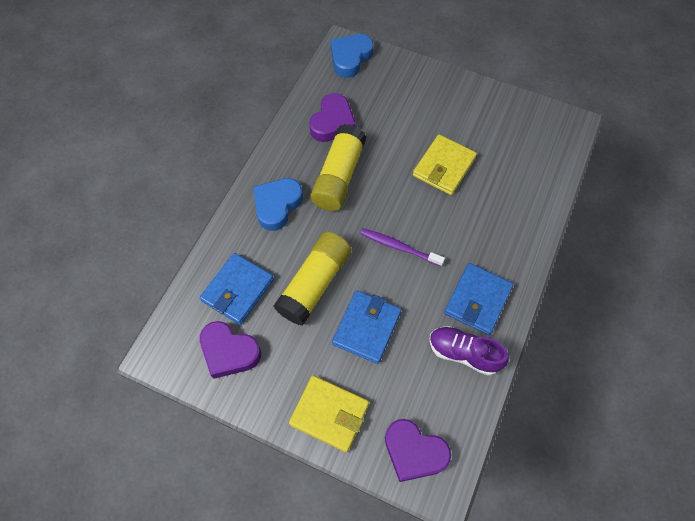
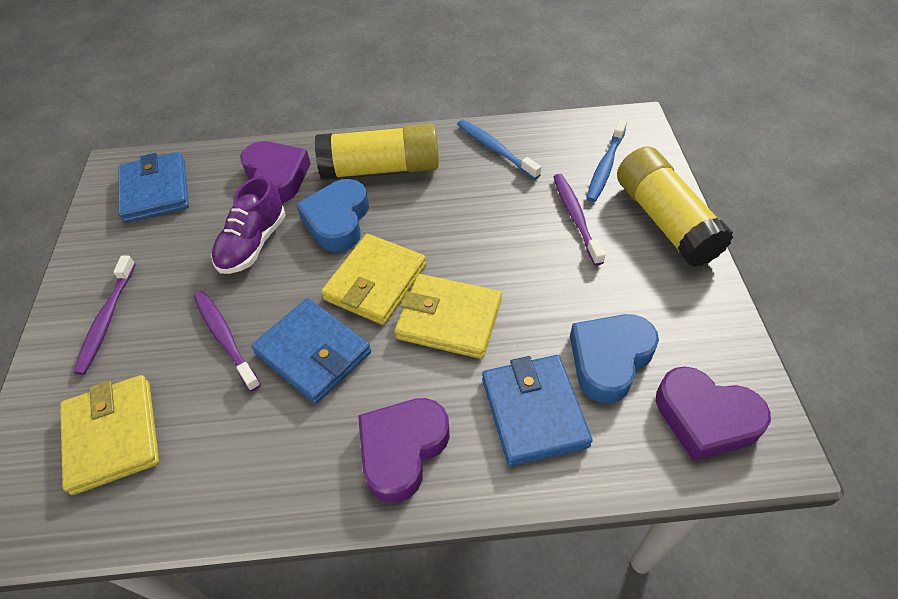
blue toothbrush: 0 -> 2
purple toothbrush: 1 -> 3
yellow wallet: 2 -> 3

